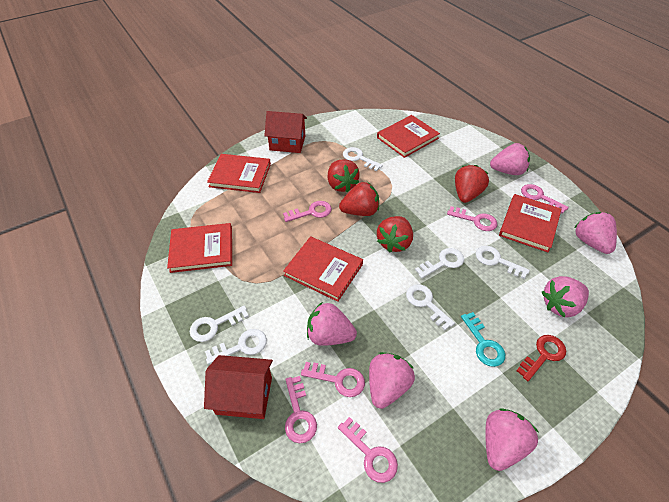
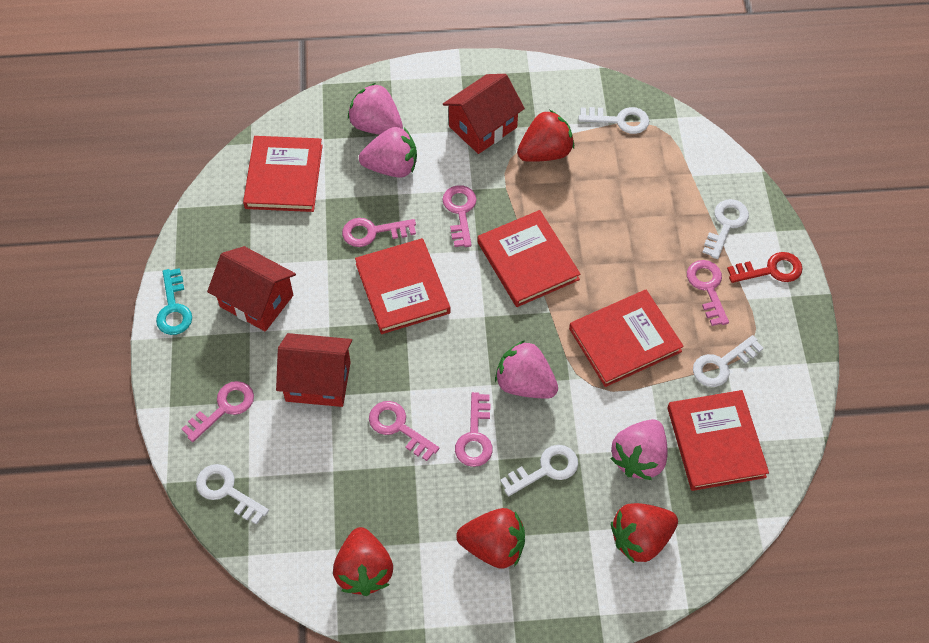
pink strawberry: 6 -> 4
red house: 2 -> 3
white key: 6 -> 5

